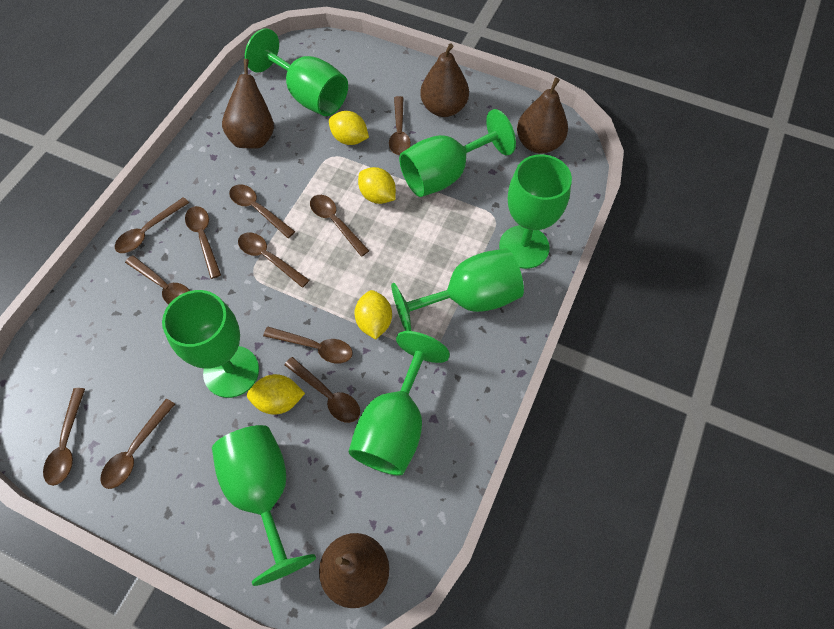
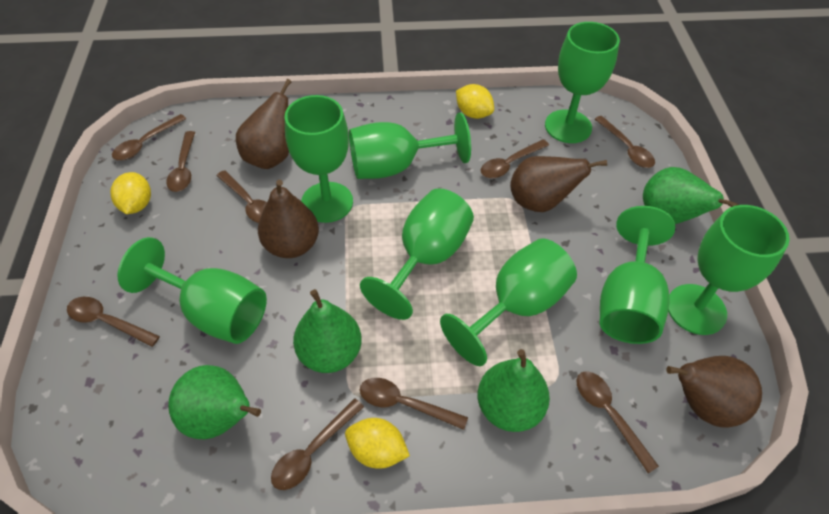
brown spoon: 11 -> 9
green goblet: 7 -> 8
green pear: 0 -> 4
yellow lemon: 4 -> 3

